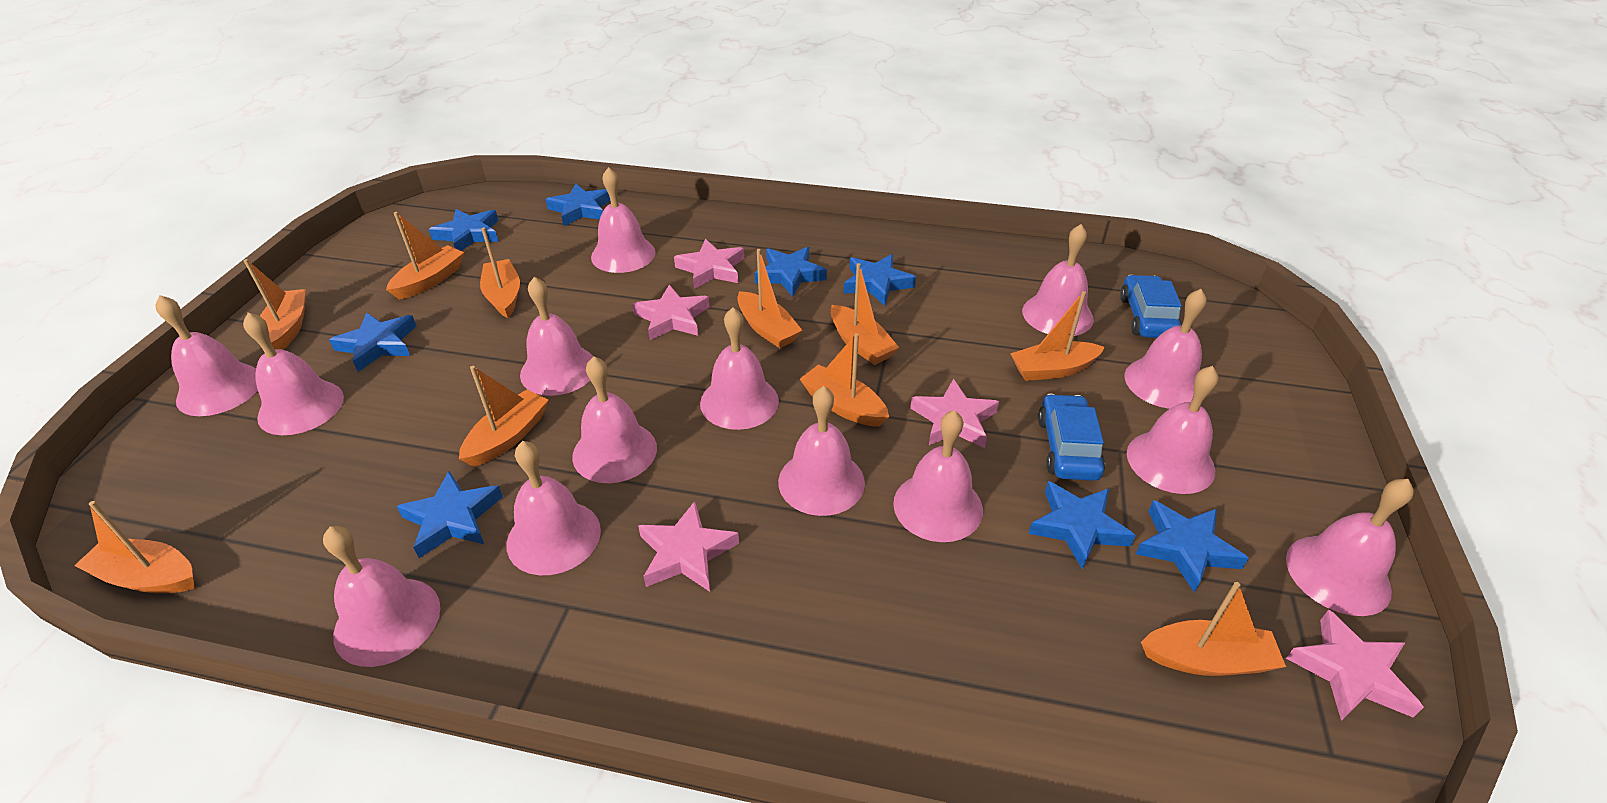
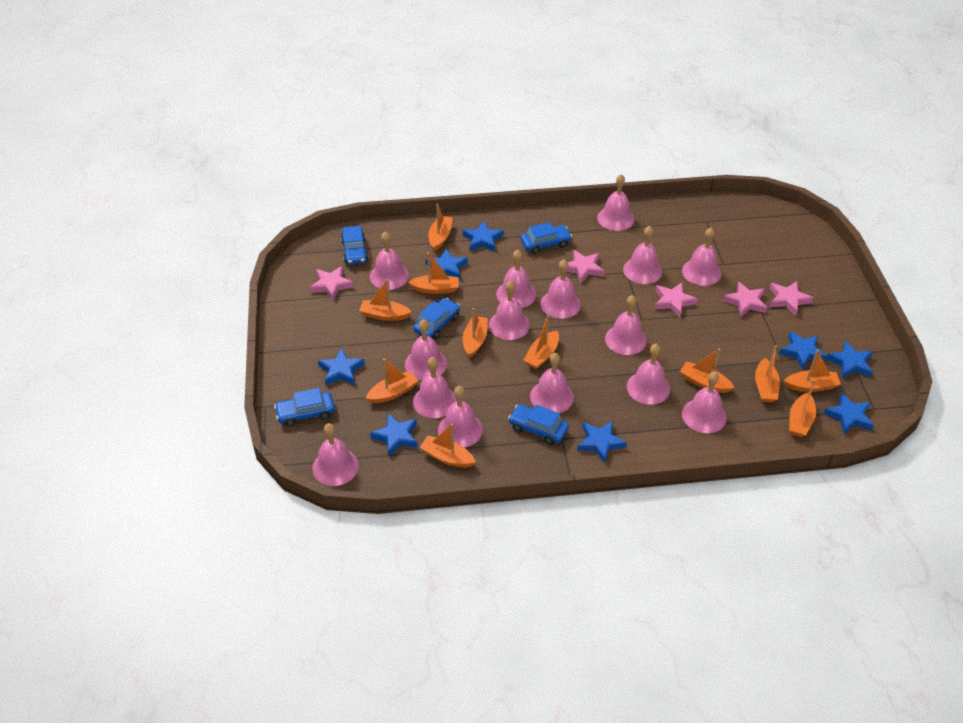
blue car: 2 -> 5
orange boat: 10 -> 11
pink bell: 14 -> 15

